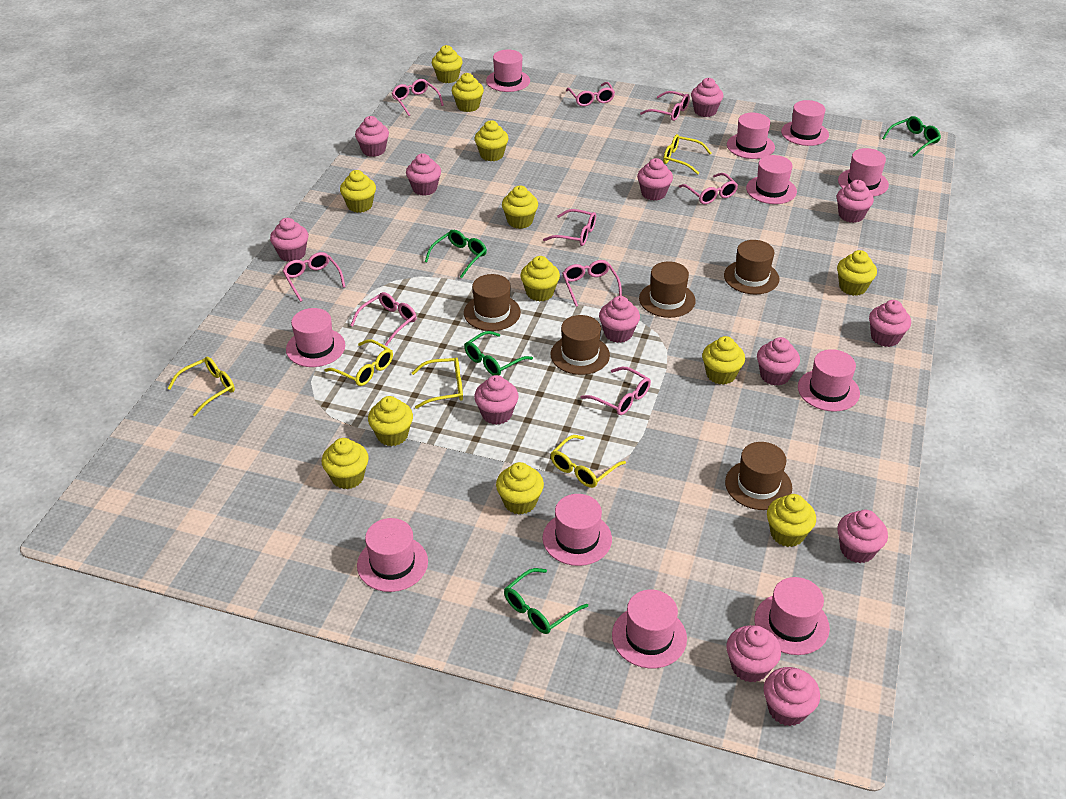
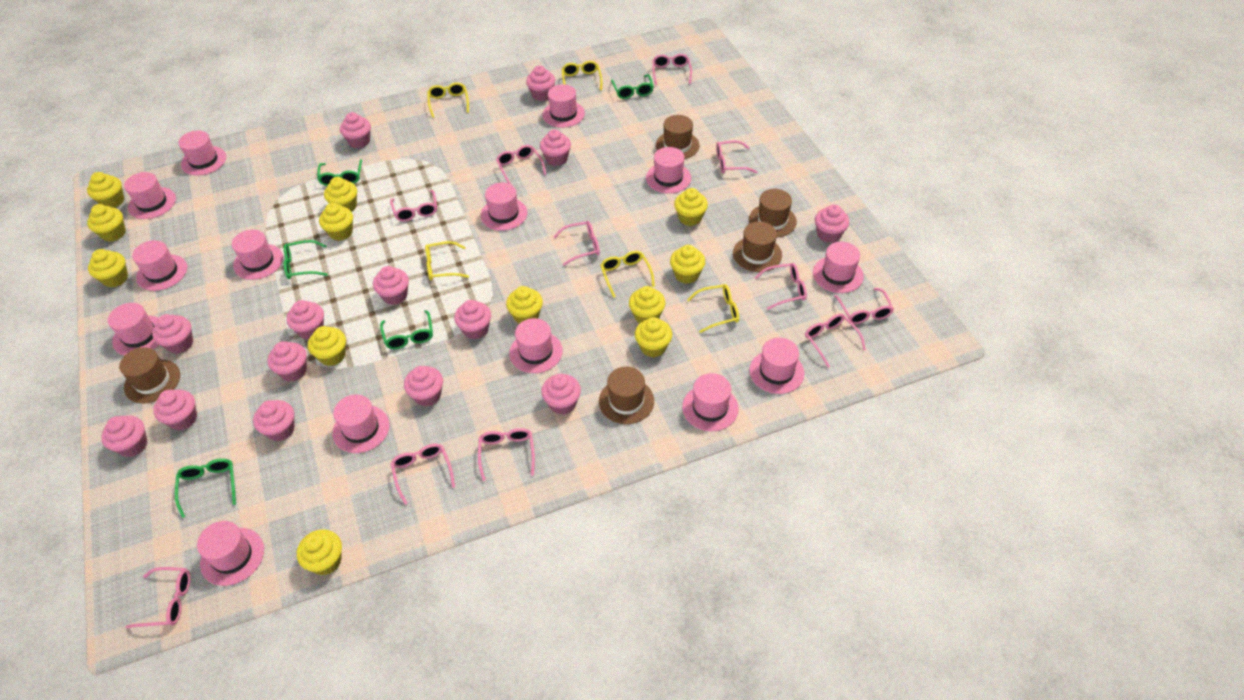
green glasses: 4 -> 5
pink cupcake: 13 -> 14
pink glasses: 9 -> 11
pink hat: 11 -> 14

